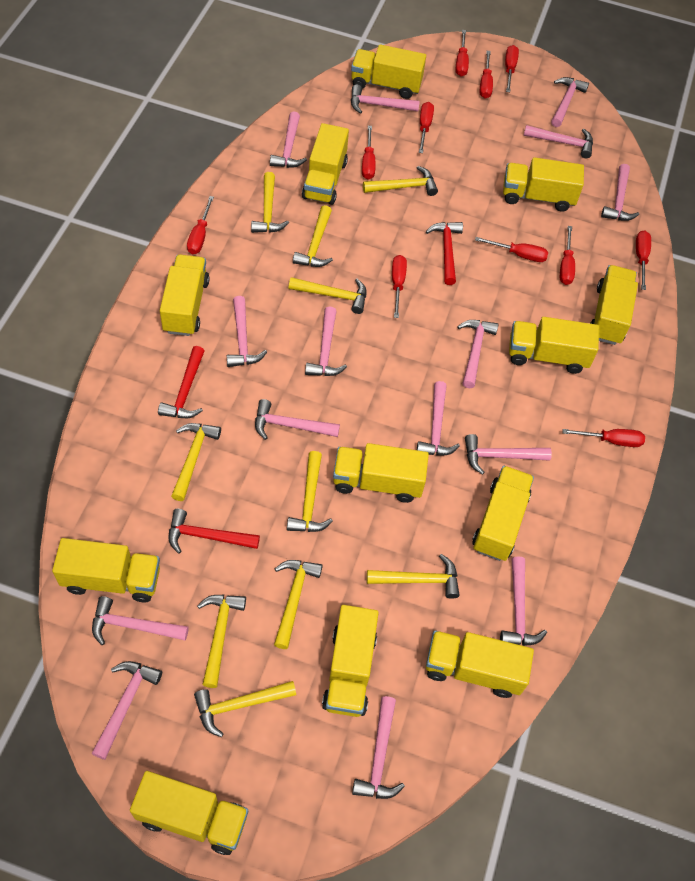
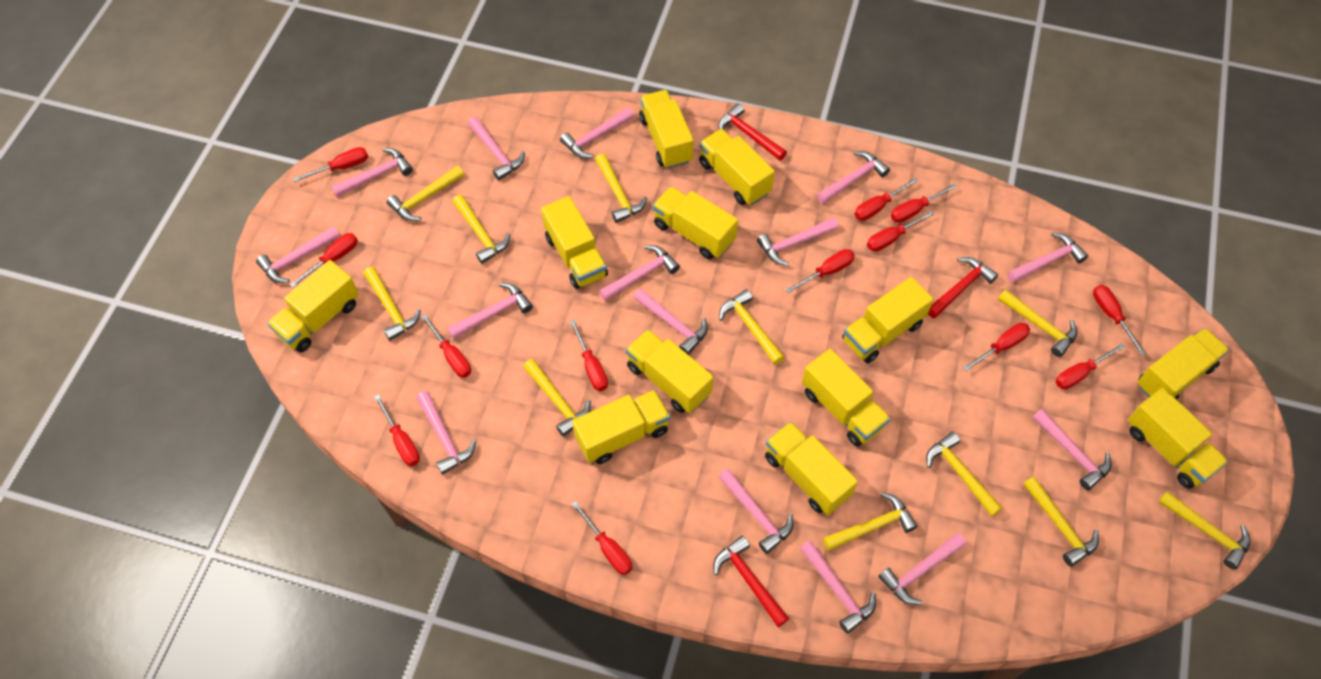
red screwdriver: 11 -> 13
yellow hammer: 10 -> 11

